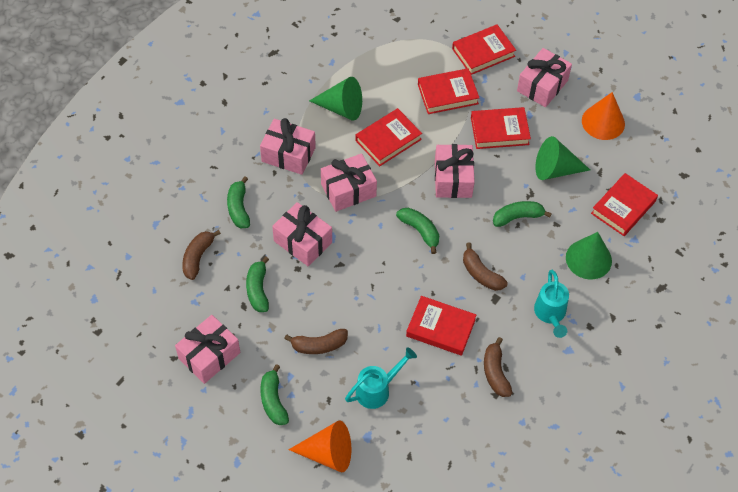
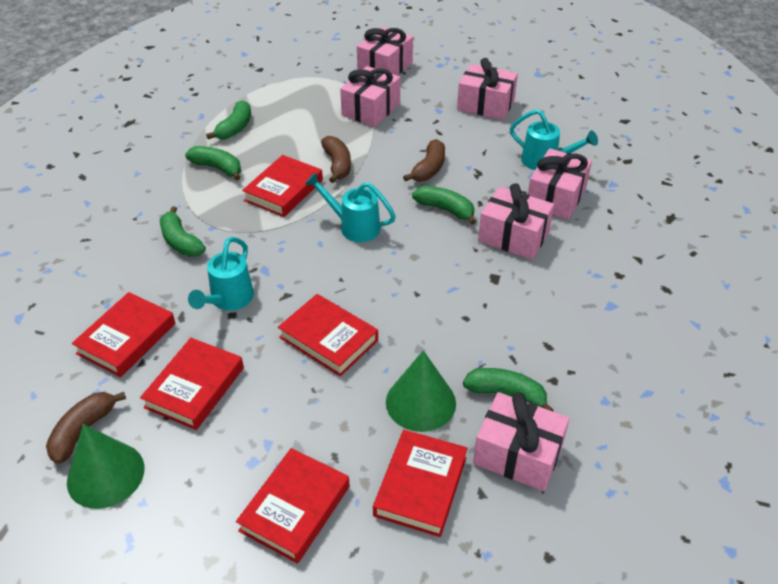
brown banana: 4 -> 3
green cone: 3 -> 2
orange cone: 2 -> 0
turquoise watering can: 2 -> 3

